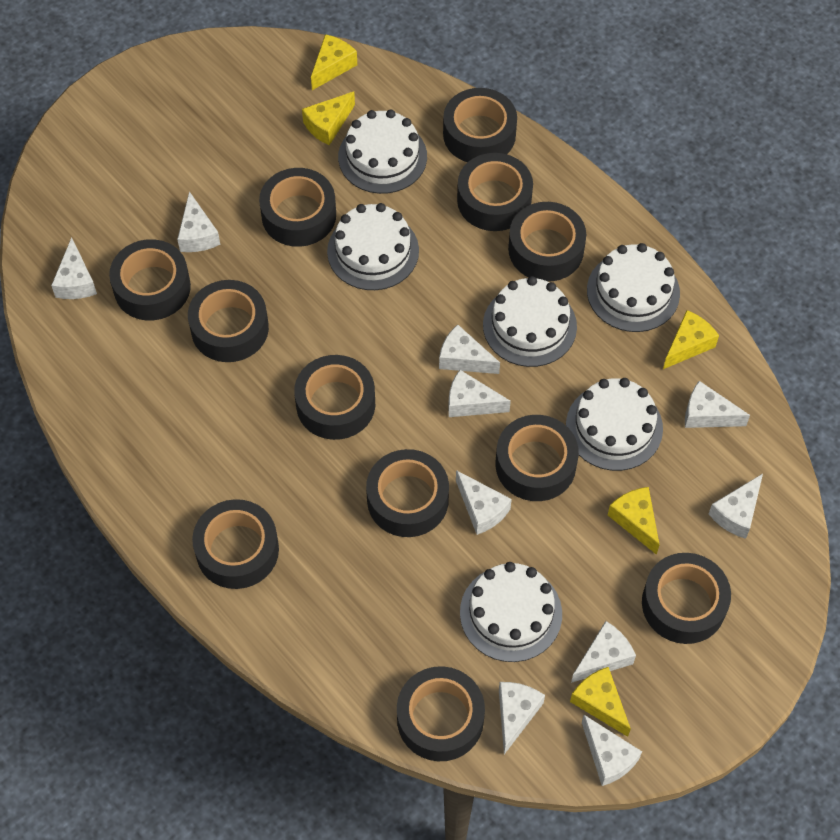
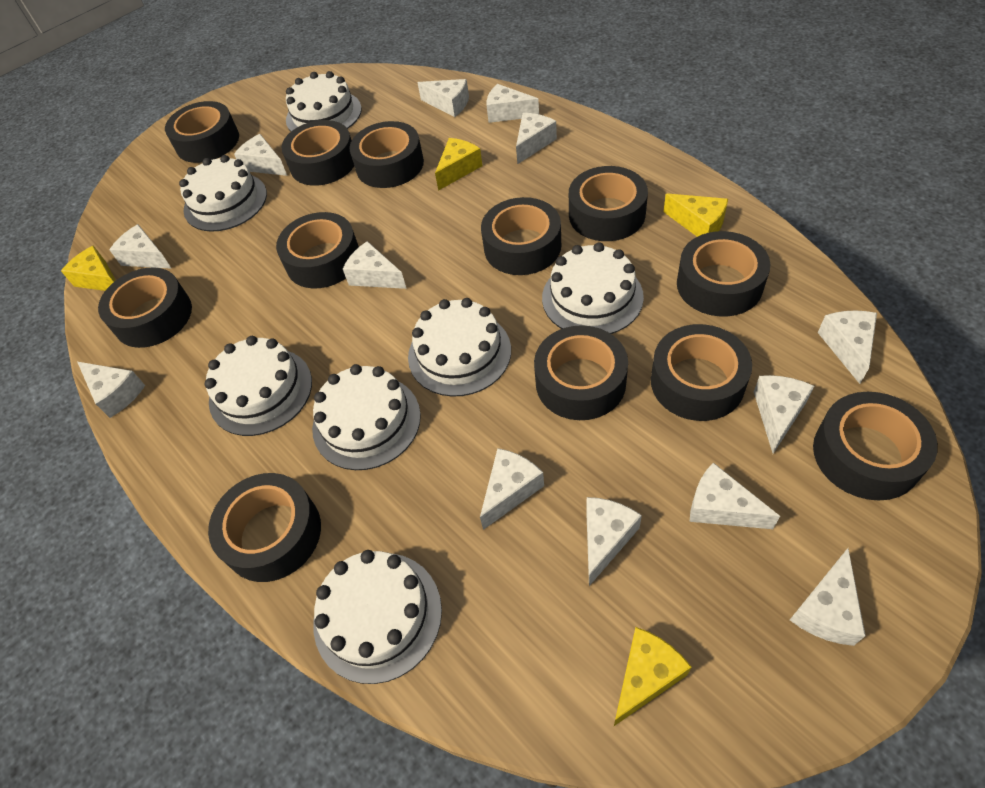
white cake: 6 -> 7
white cheese: 10 -> 13
yellow cheese: 5 -> 4

